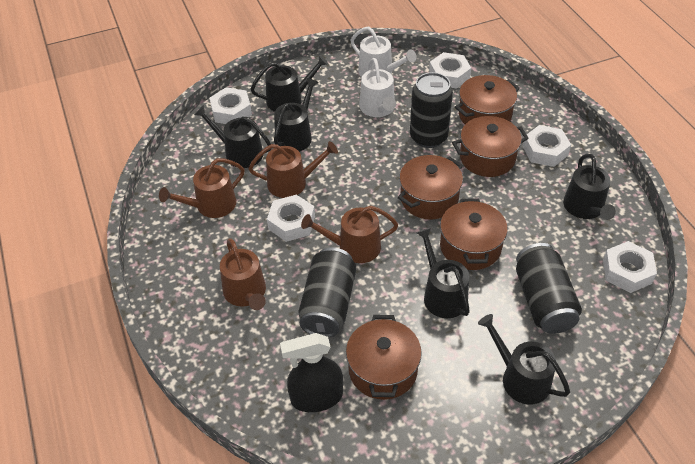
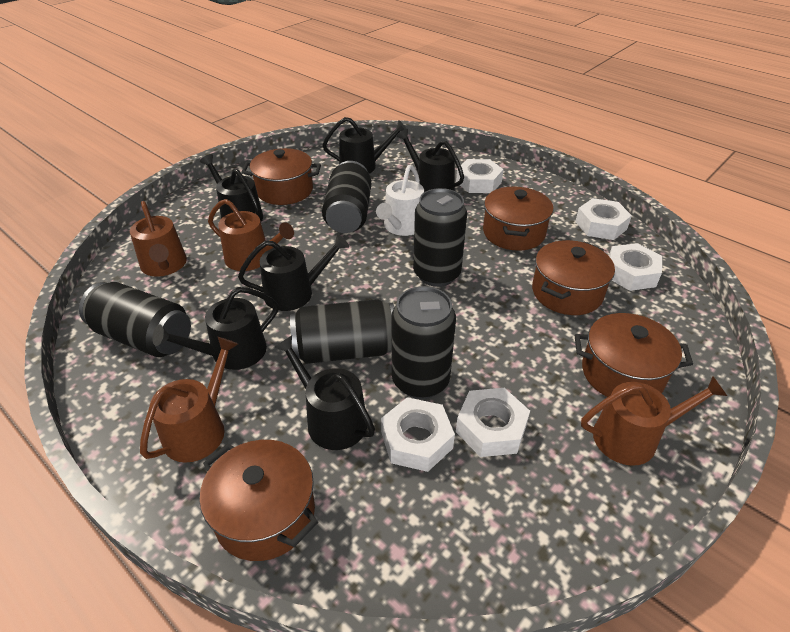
black can: 3 -> 5
black spray bottle: 1 -> 0
white watering can: 2 -> 1

